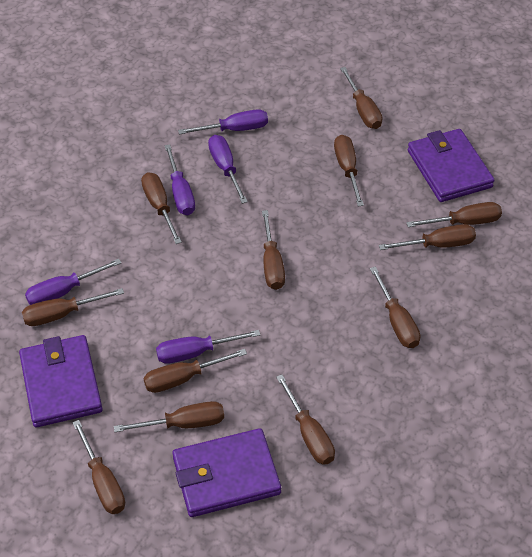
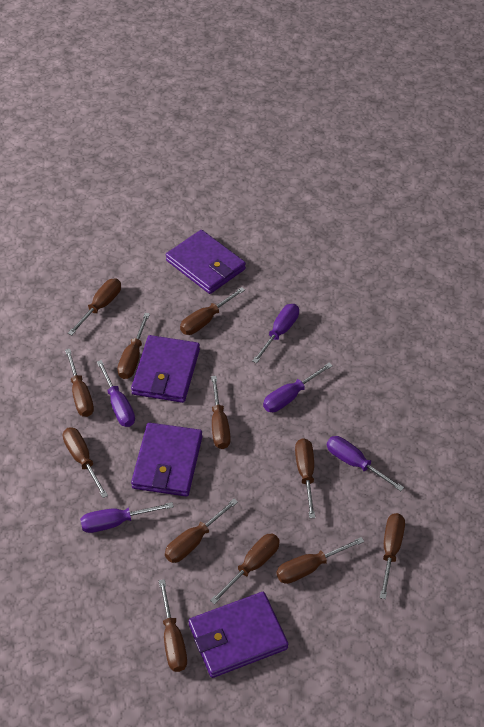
purple wallet: 3 -> 4

